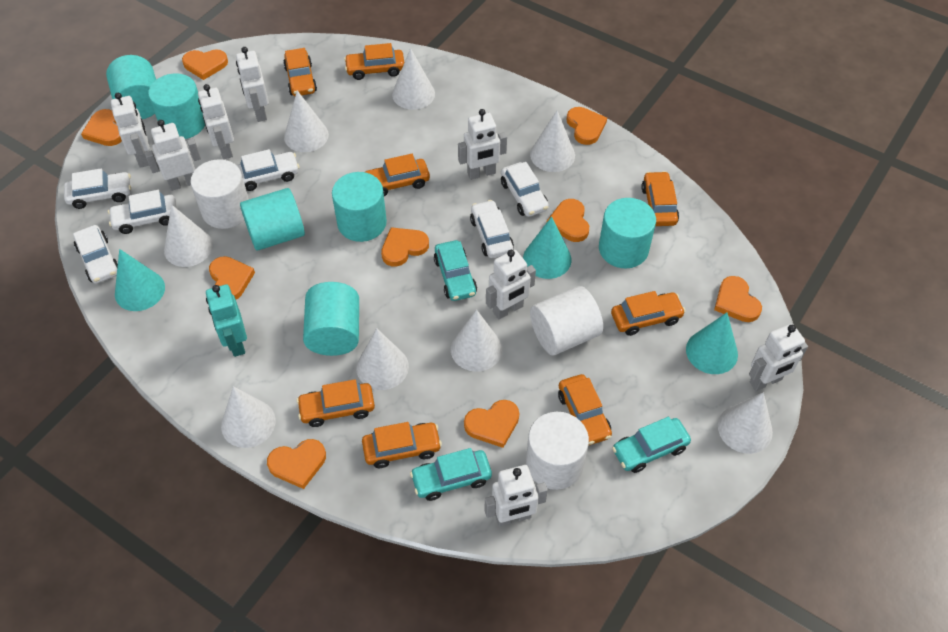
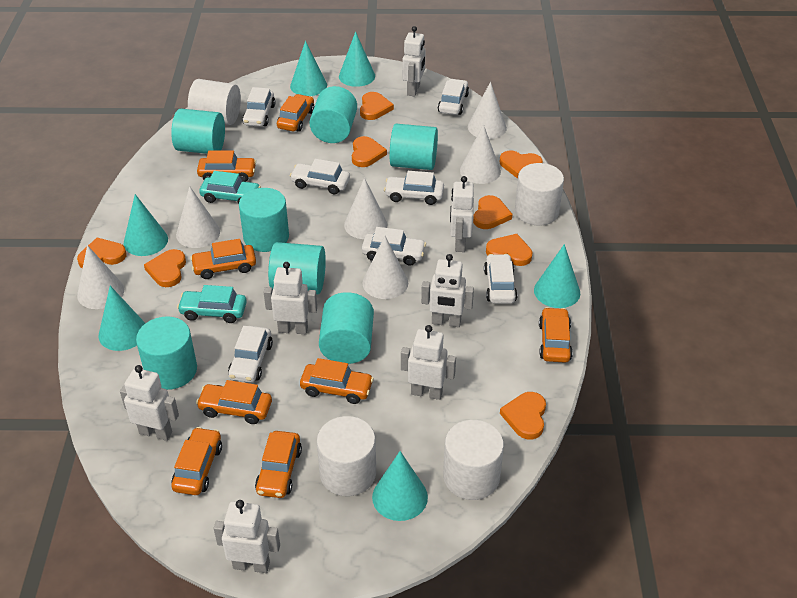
orange heart: 9 -> 8
turquoise car: 3 -> 2
turquoise cone: 3 -> 6
turquoise cylinder: 6 -> 7
turquoise robot: 1 -> 0
white car: 6 -> 7
white cone: 8 -> 6
white cylinder: 3 -> 4
white robot: 8 -> 7

